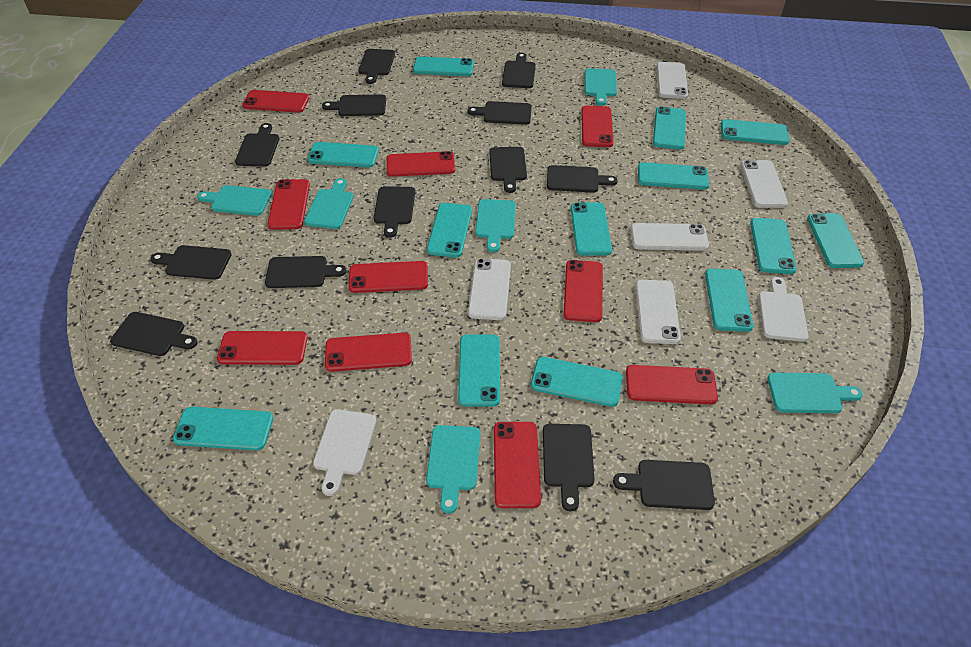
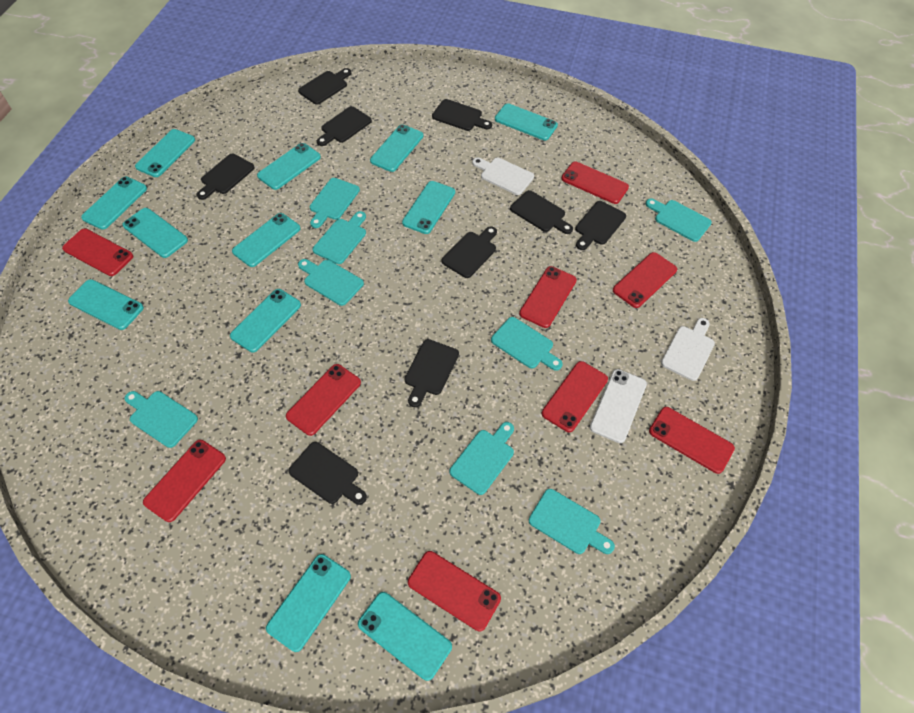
black cutting board: 13 -> 9
red phone: 10 -> 9
turquoise cutting board: 6 -> 8
turquoise phone: 13 -> 12
white phone: 5 -> 1

